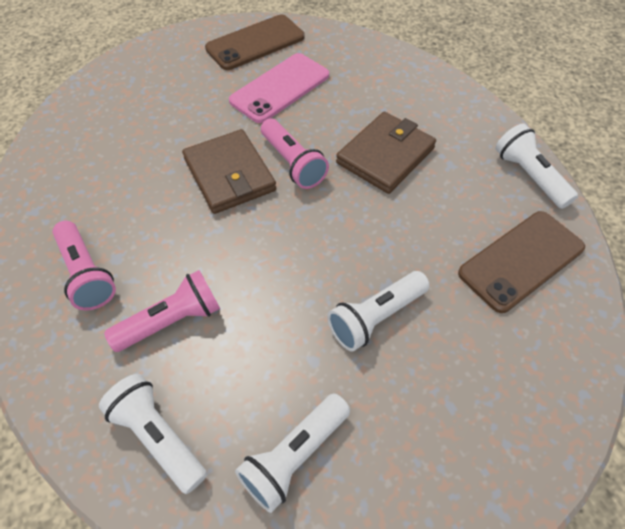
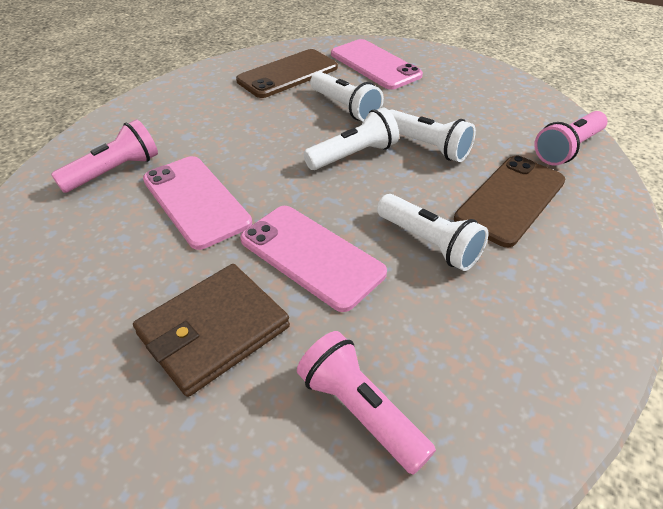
brown wallet: 2 -> 1
pink phone: 1 -> 3

